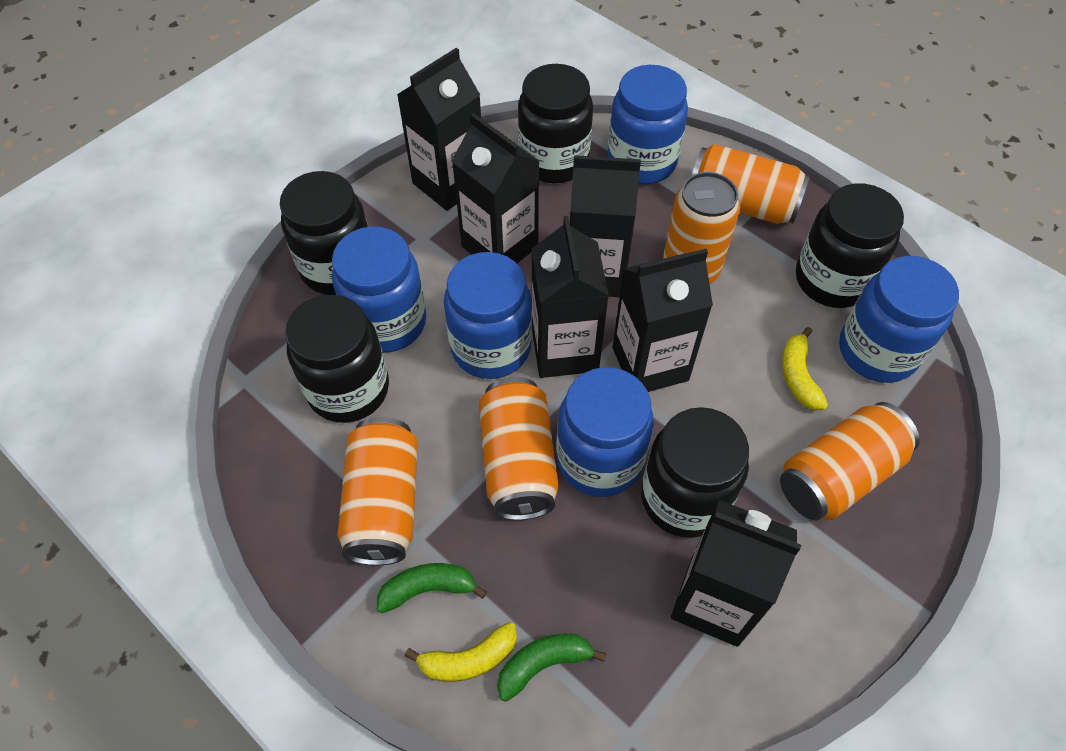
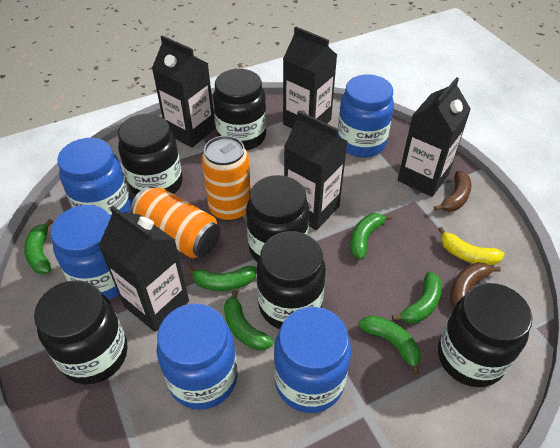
black carton: 6 -> 5
black jar: 5 -> 6
brown banana: 0 -> 2
green banana: 2 -> 6
orange can: 5 -> 2
yellow banana: 2 -> 1

